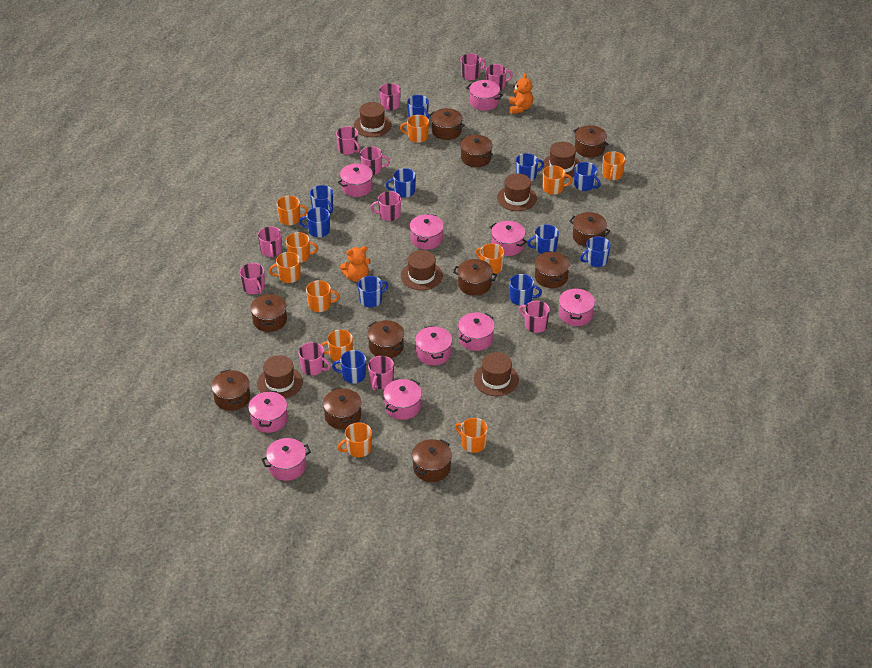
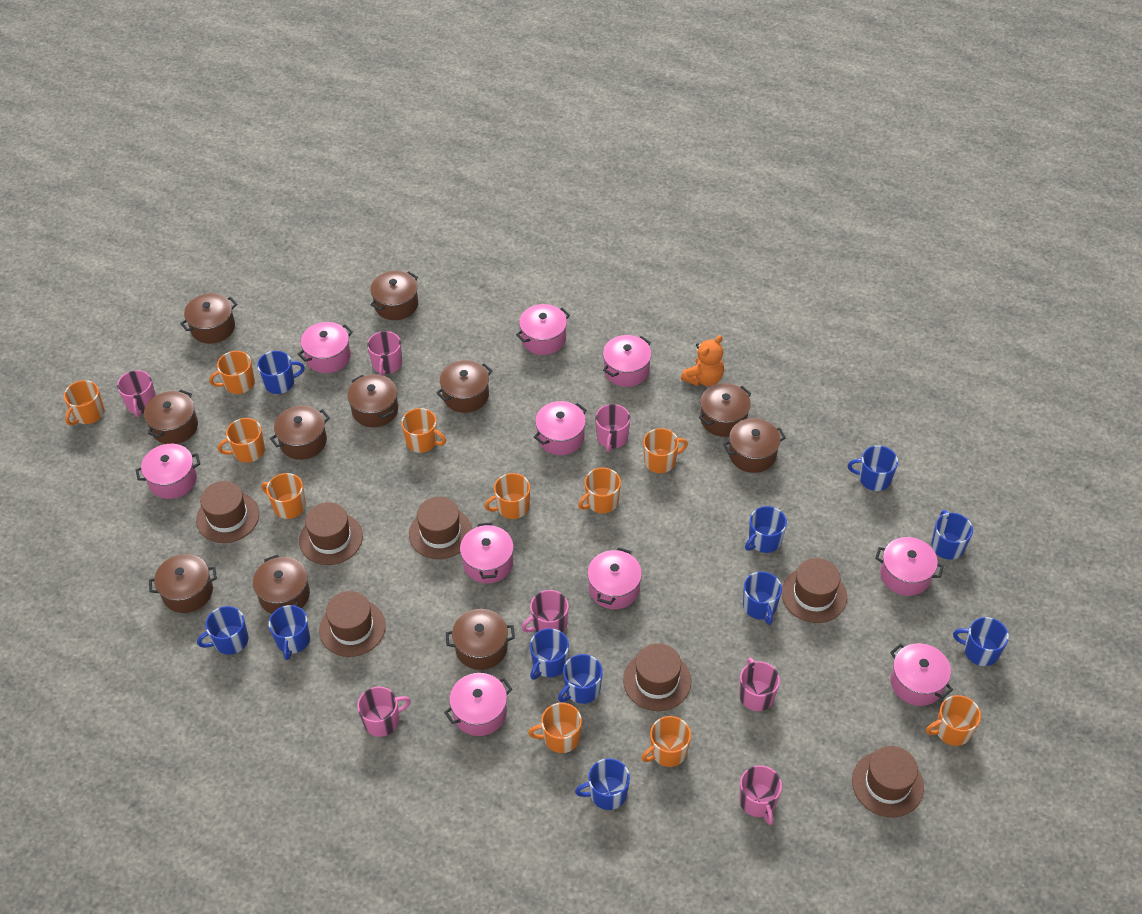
brown hat: 6 -> 7
orange teddy bear: 2 -> 1
pink mug: 11 -> 7

